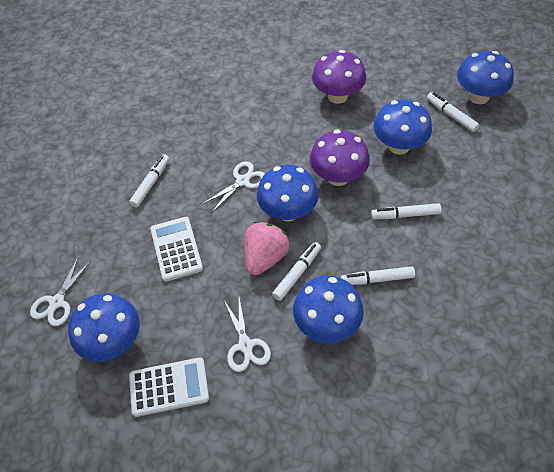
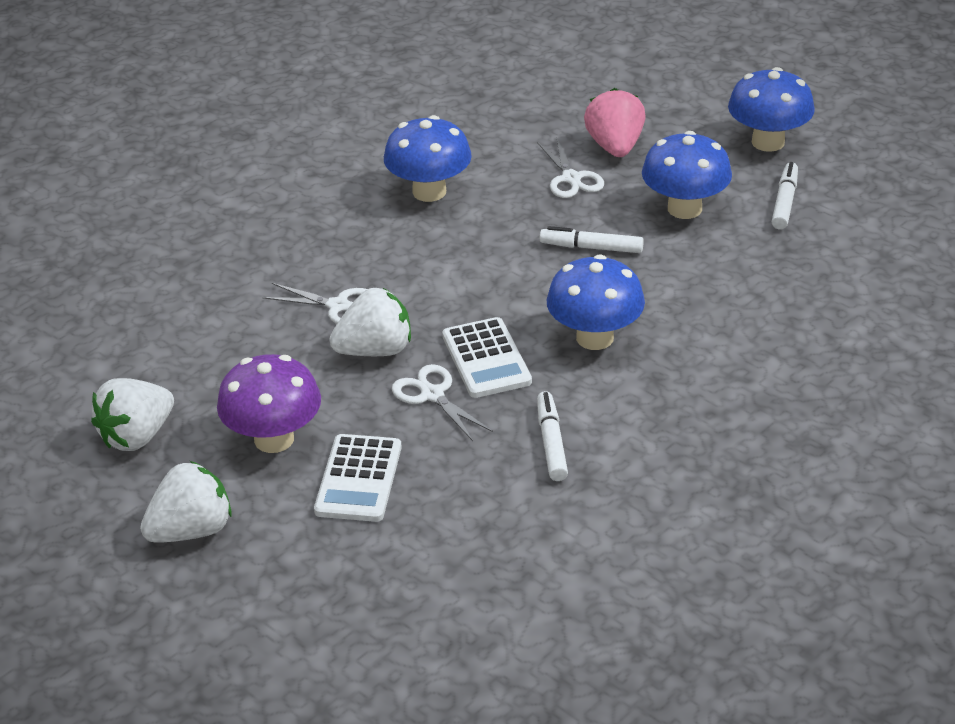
blue mushroom: 5 -> 4
purple mushroom: 2 -> 1
white marker: 5 -> 3
white strawberry: 0 -> 3

